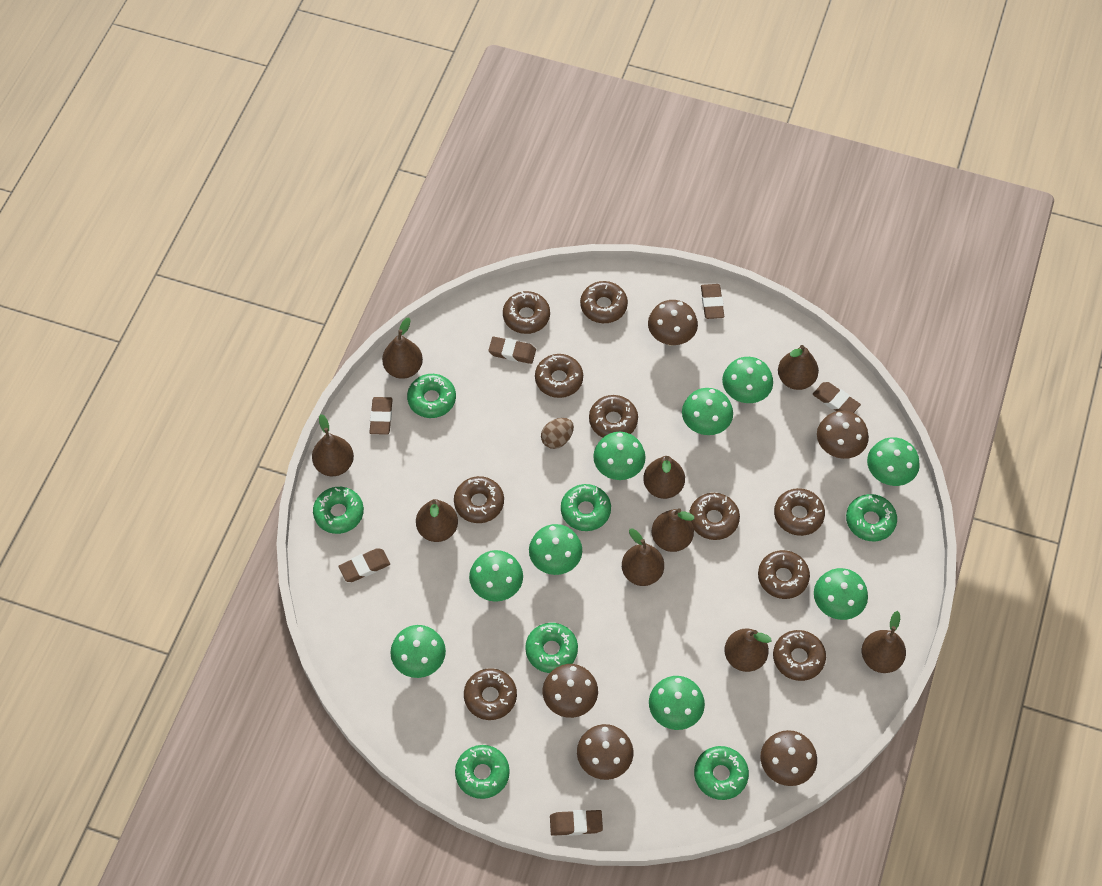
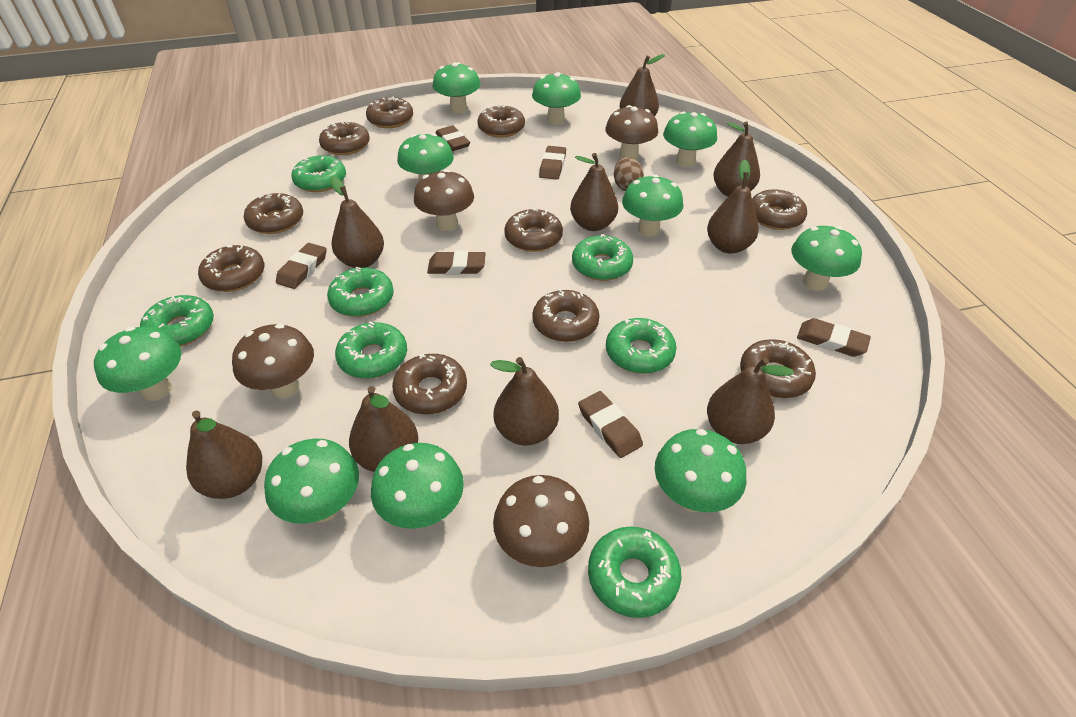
brown mushroom: 5 -> 4
green mushroom: 9 -> 10

